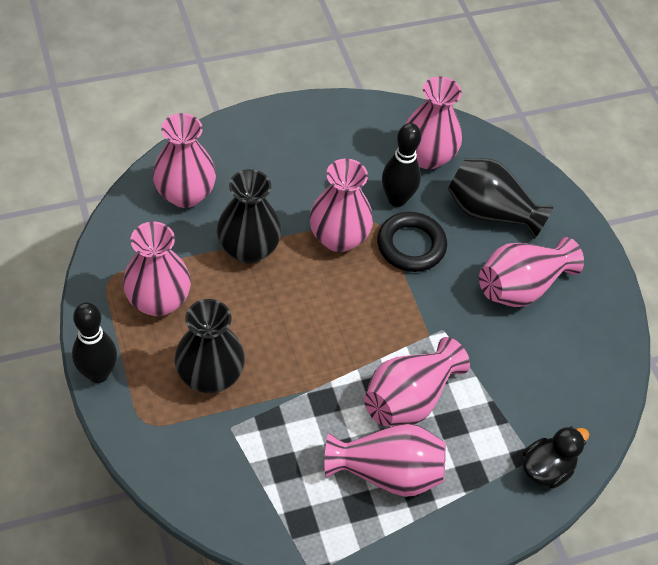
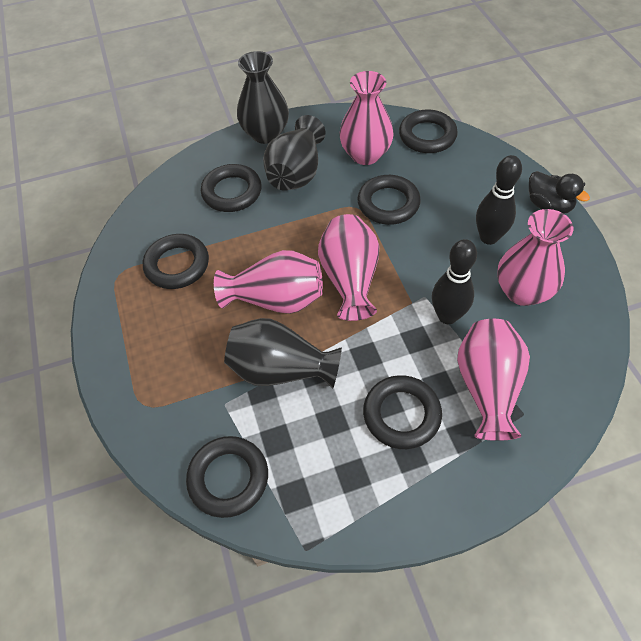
black ring: 1 -> 6
pink vase: 7 -> 5

